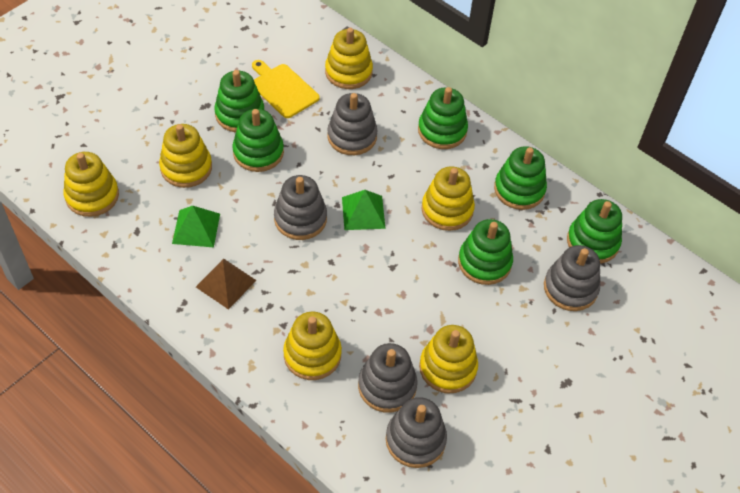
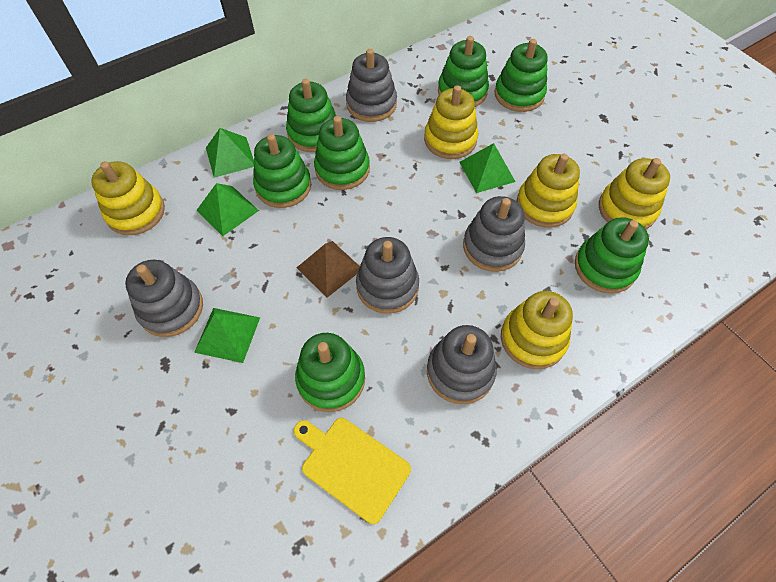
green pyramid: 2 -> 4
green stacking toy: 6 -> 7
yellow stacking toy: 6 -> 5

